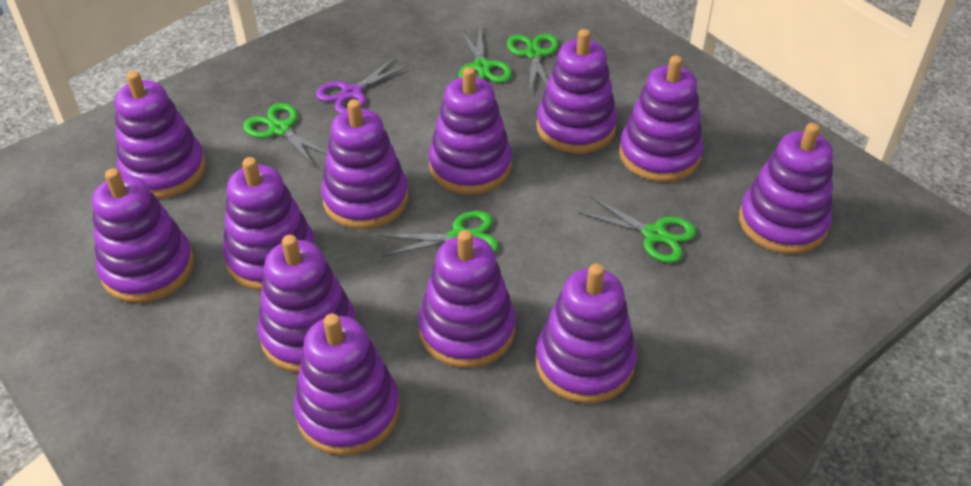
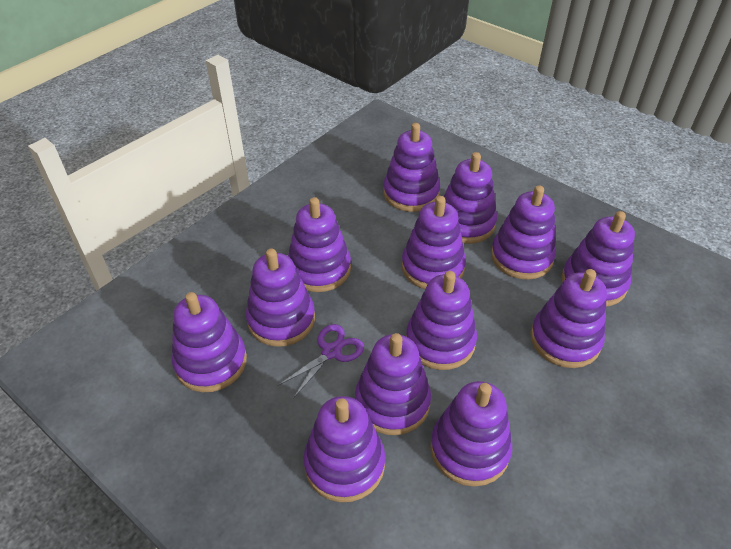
green scissors: 5 -> 0
purple stacking toy: 12 -> 13

